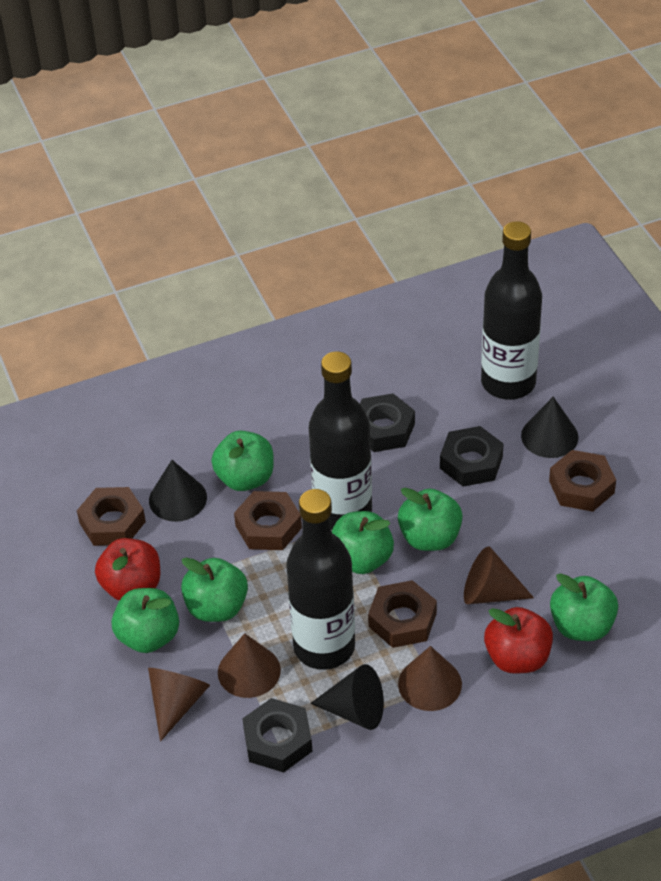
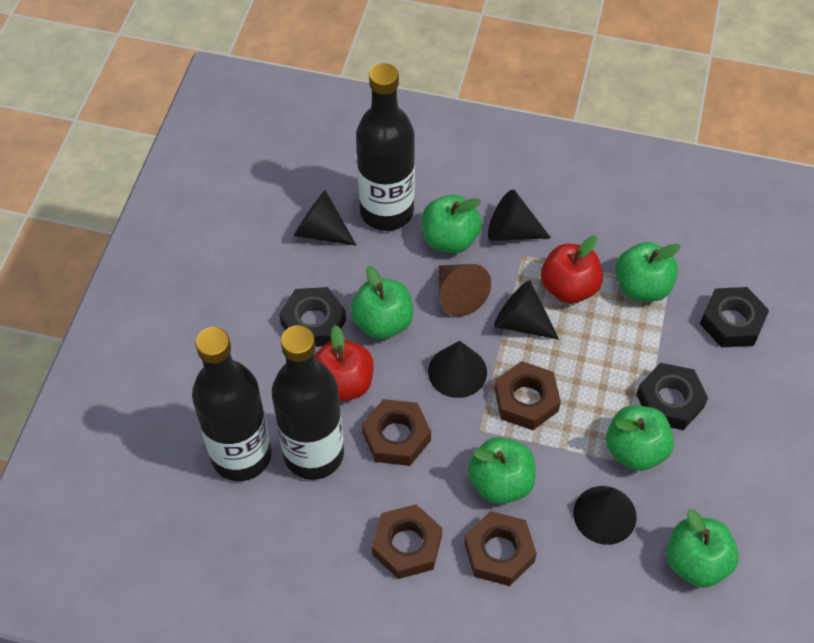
black cone: 3 -> 5
brown cone: 4 -> 1

